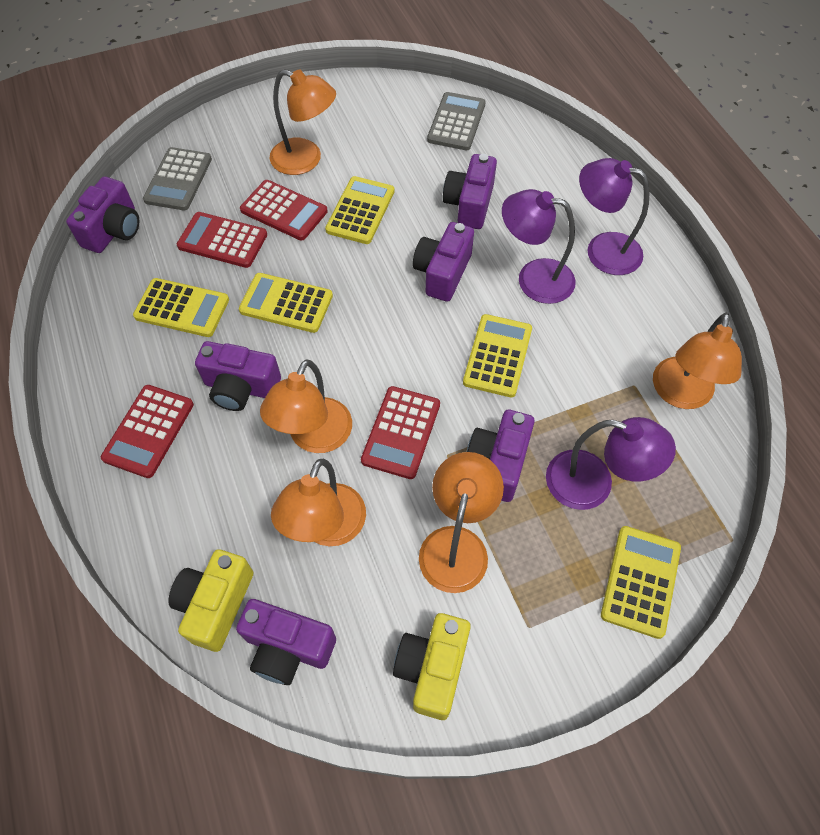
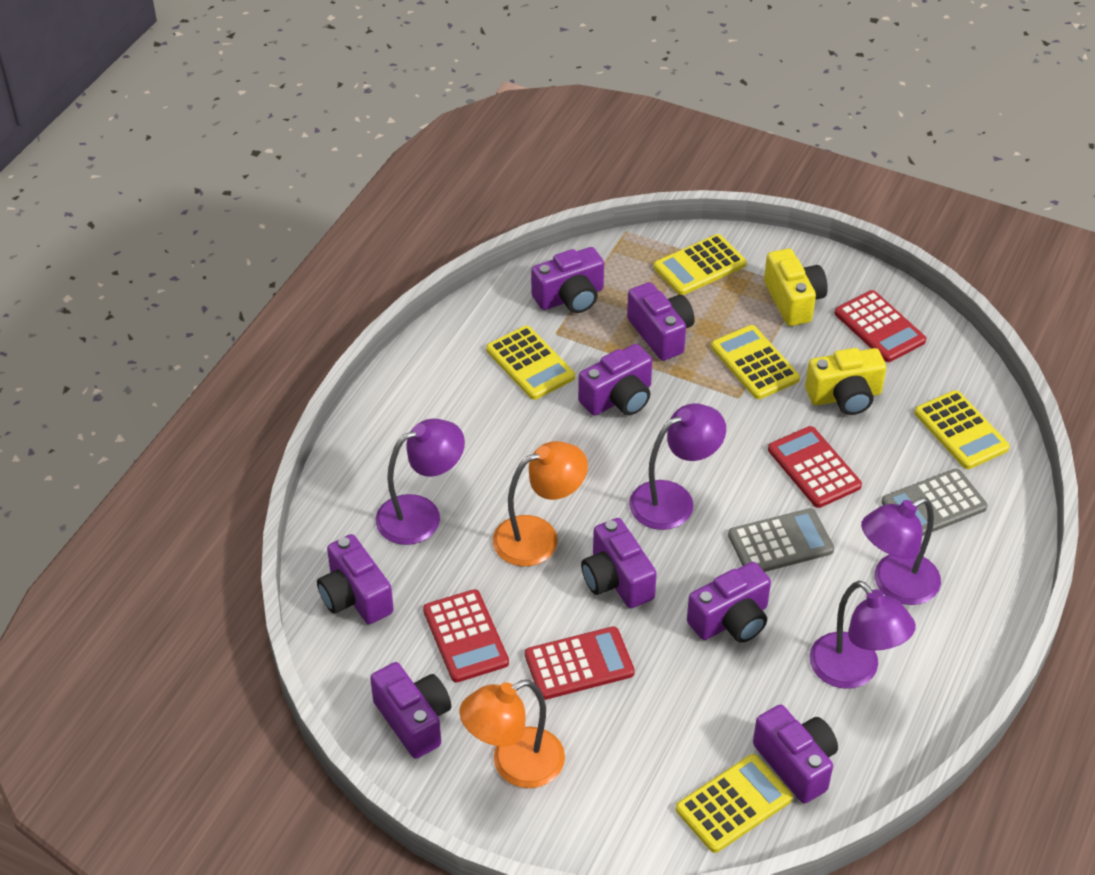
orange lamp: 5 -> 2
purple camera: 6 -> 8
purple lamp: 3 -> 4

